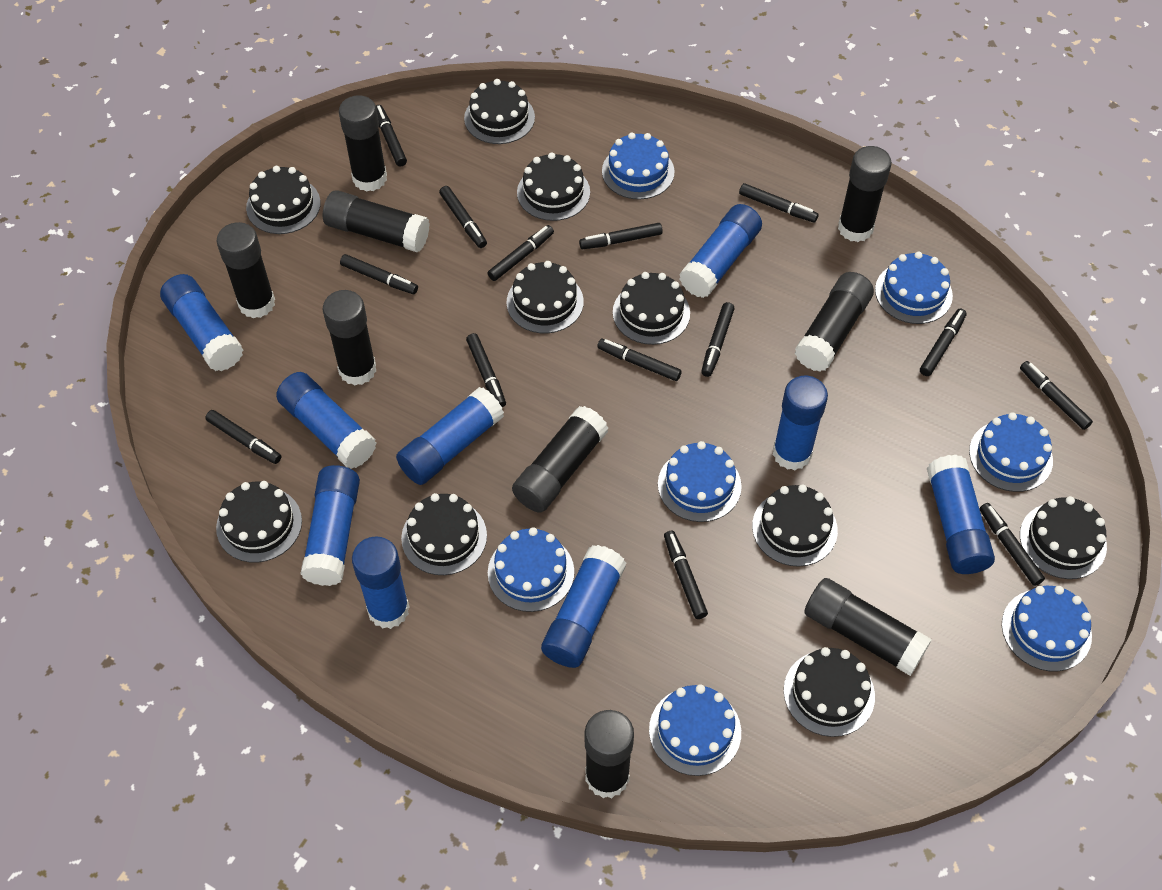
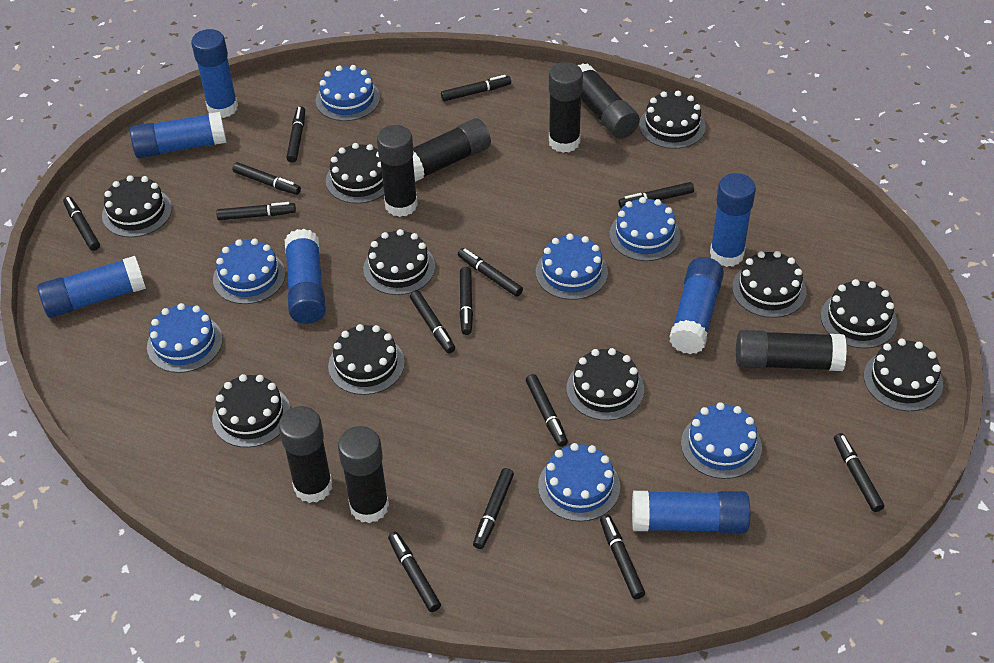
black glue stick: 9 -> 7
blue glue stick: 9 -> 7

